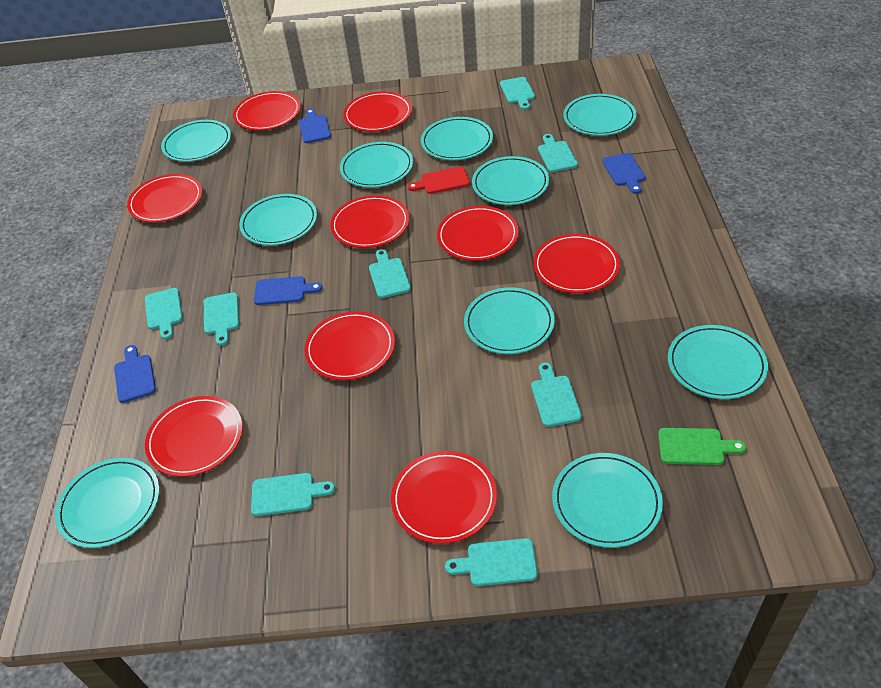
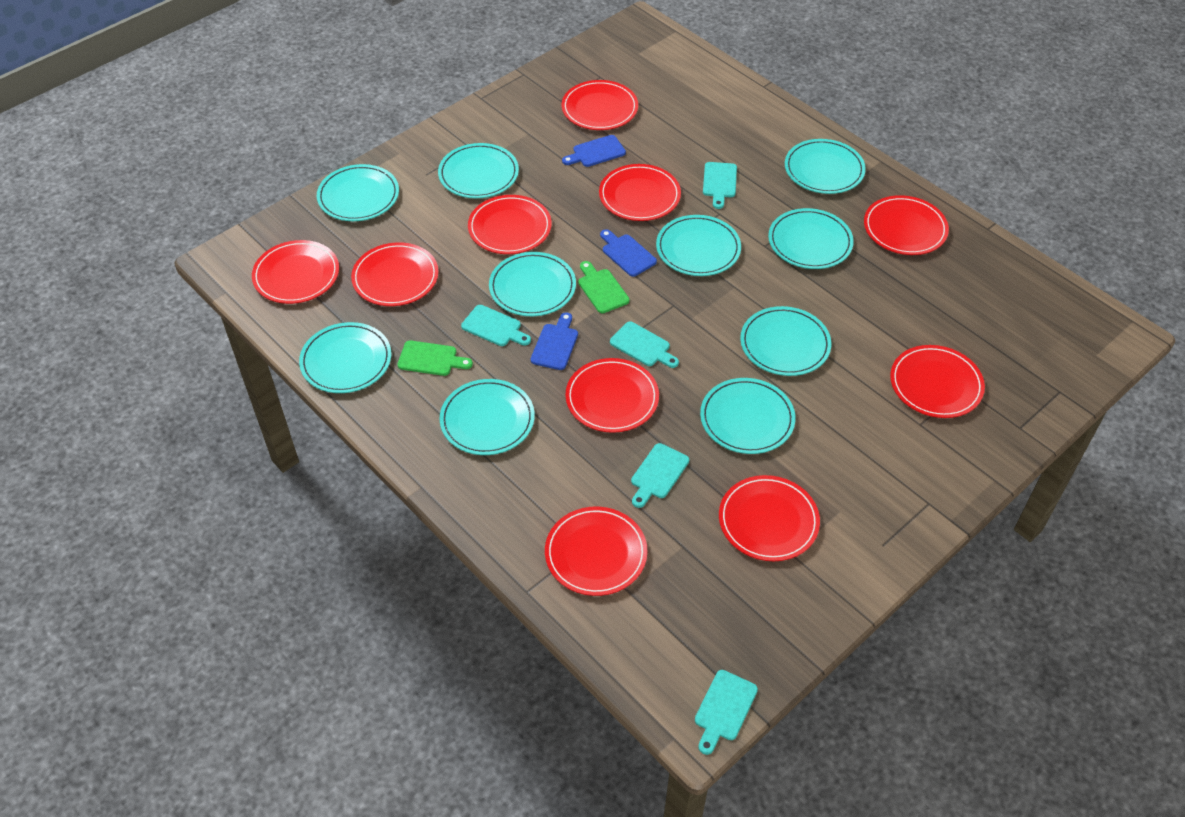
blue cutting board: 4 -> 3
green cutting board: 1 -> 2
red cutting board: 1 -> 0
red plate: 9 -> 10
turquoise cutting board: 8 -> 5

